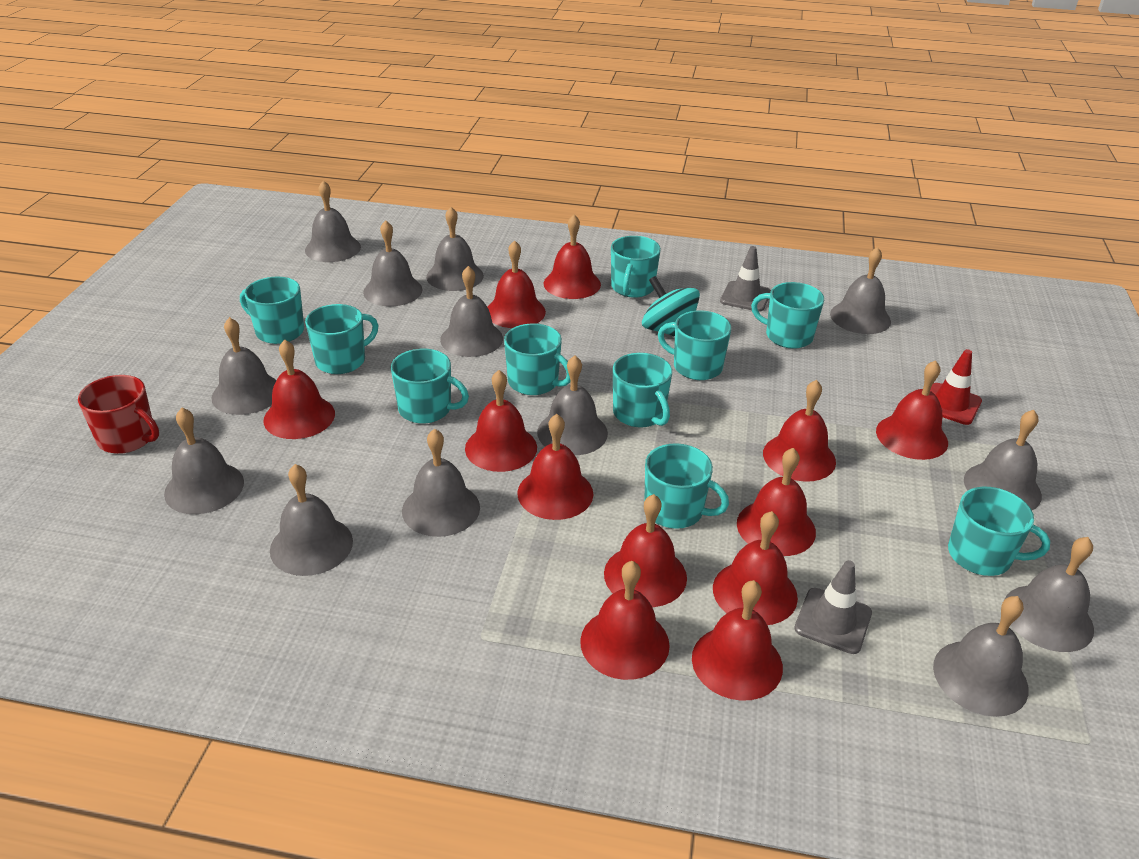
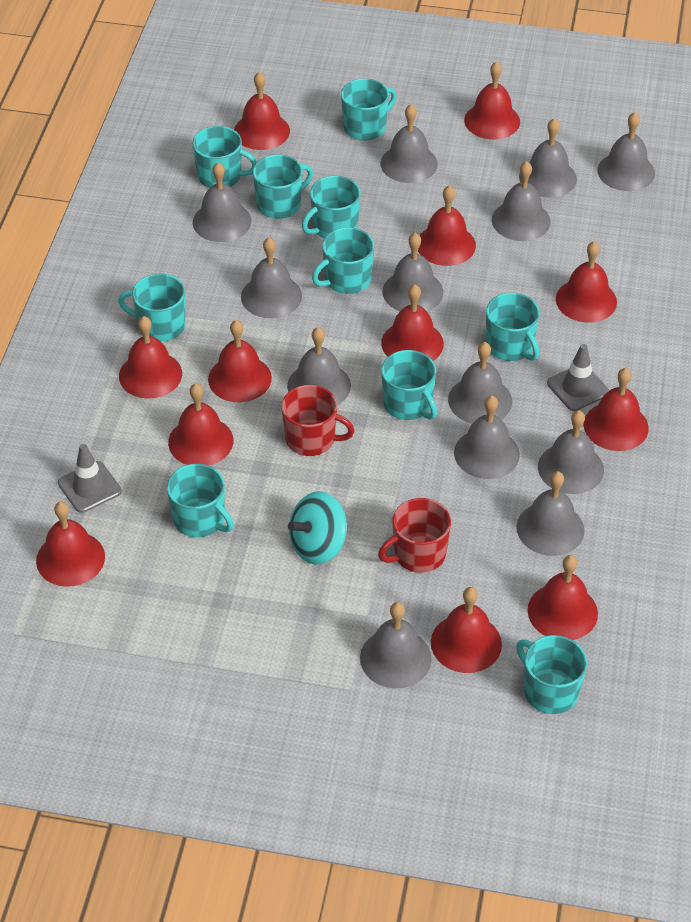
red mug: 1 -> 2
red traffic cone: 1 -> 0

